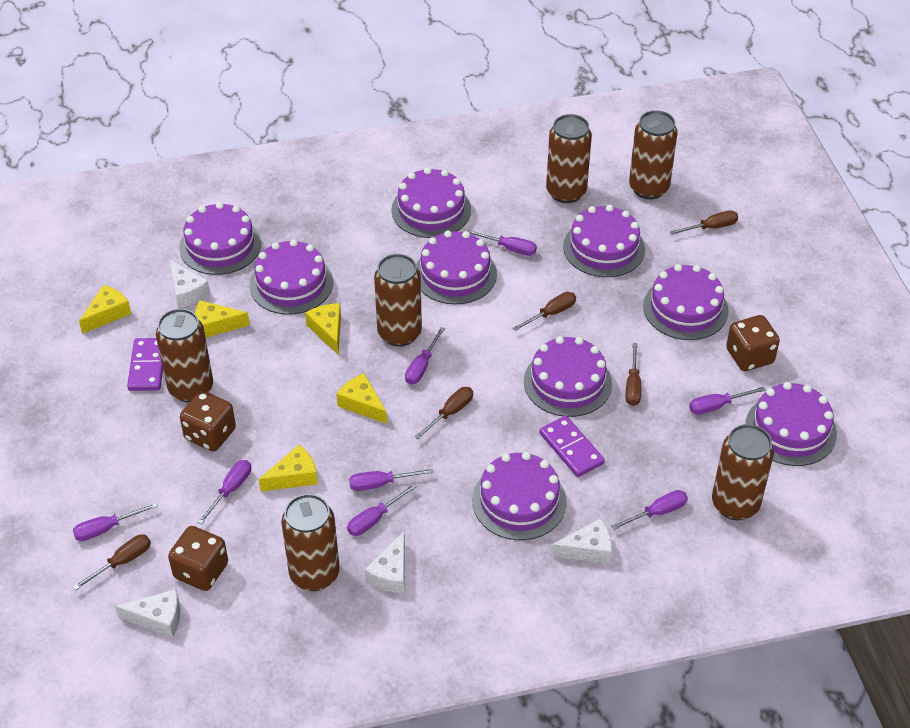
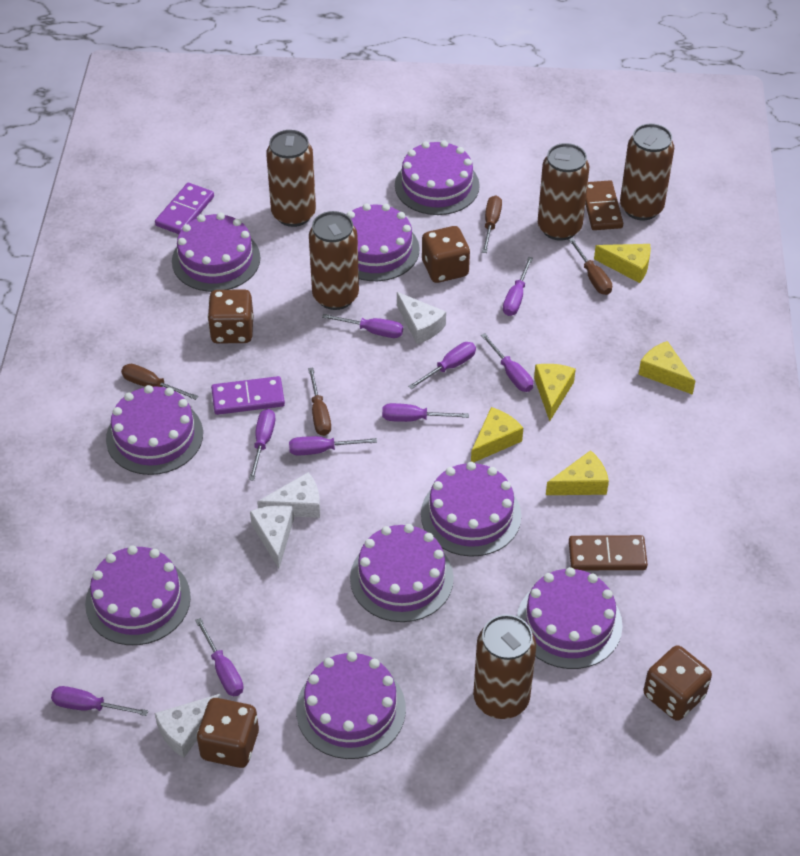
brown can: 6 -> 5
brown dice: 3 -> 4
brown domino: 0 -> 2
brown screwdriver: 5 -> 4
purple screwdriver: 8 -> 9

